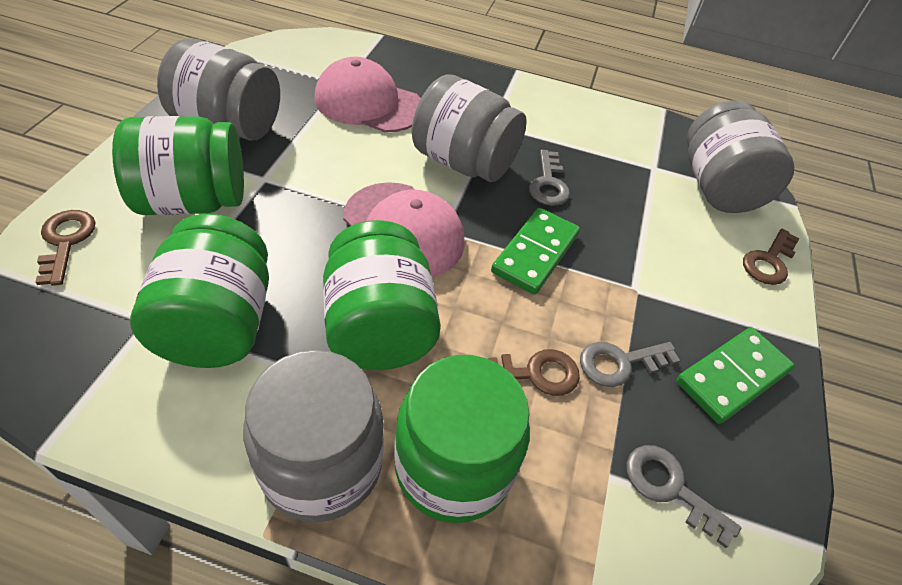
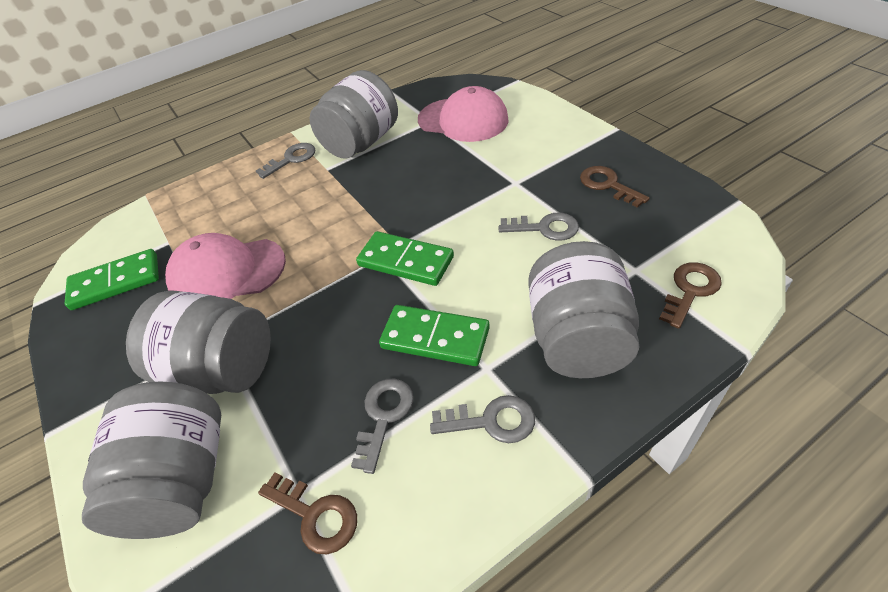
green domino: 2 -> 3
green jar: 4 -> 0
grey key: 3 -> 4

